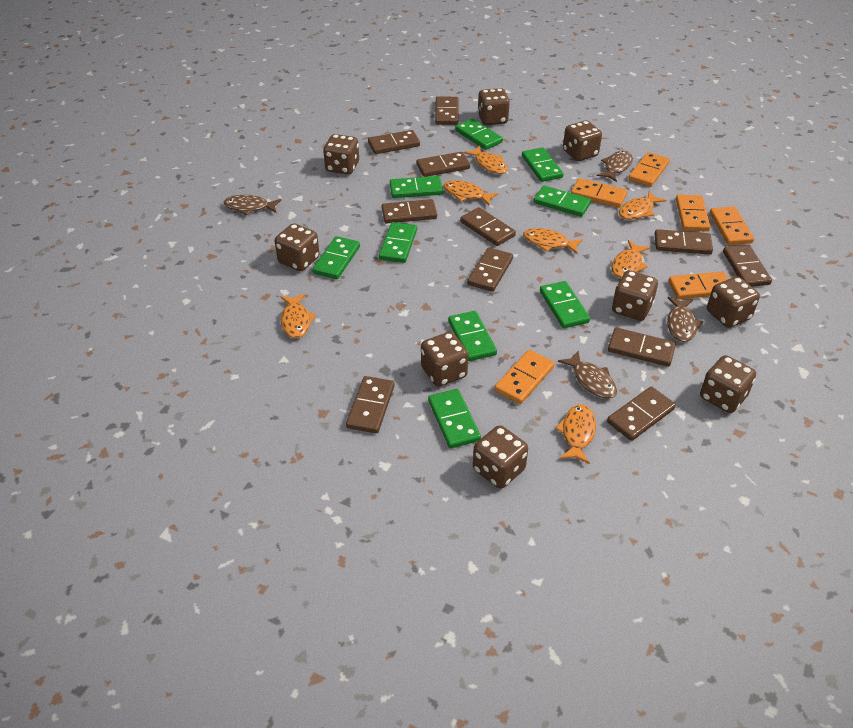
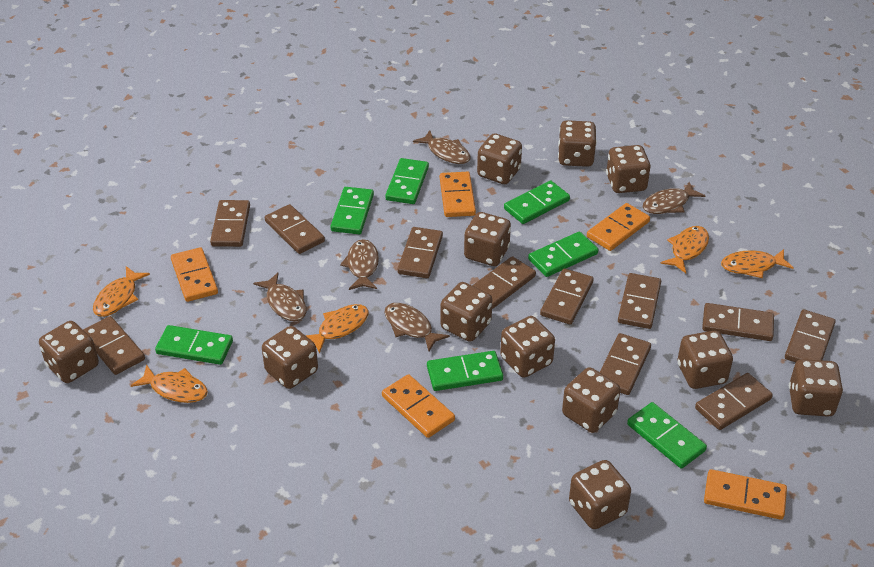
brown dice: 9 -> 12
brown fish: 4 -> 5
green domino: 9 -> 7
orange domino: 6 -> 5
orange fish: 7 -> 5

